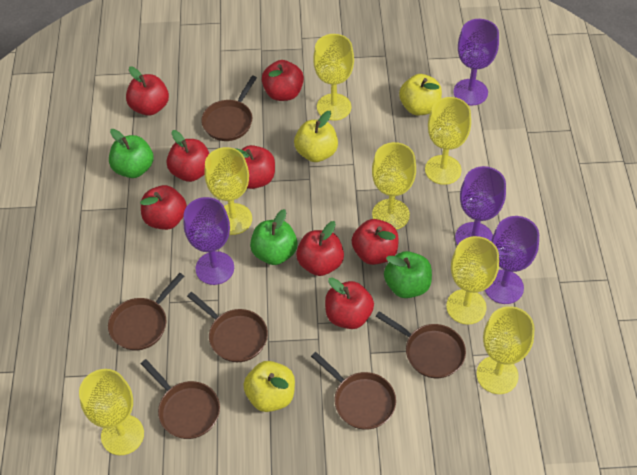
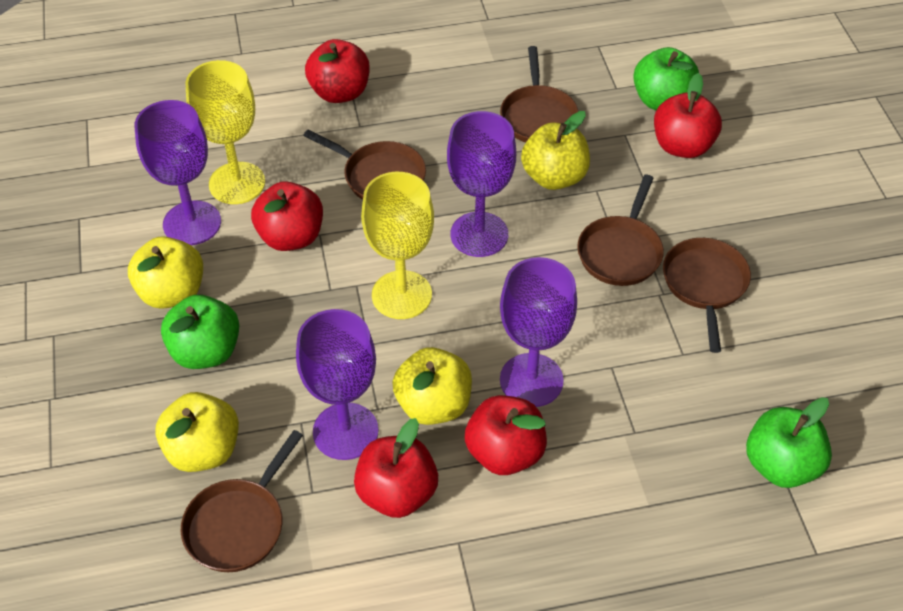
brown pan: 6 -> 5
red apple: 8 -> 5
yellow apple: 3 -> 4
yellow goblet: 7 -> 2

